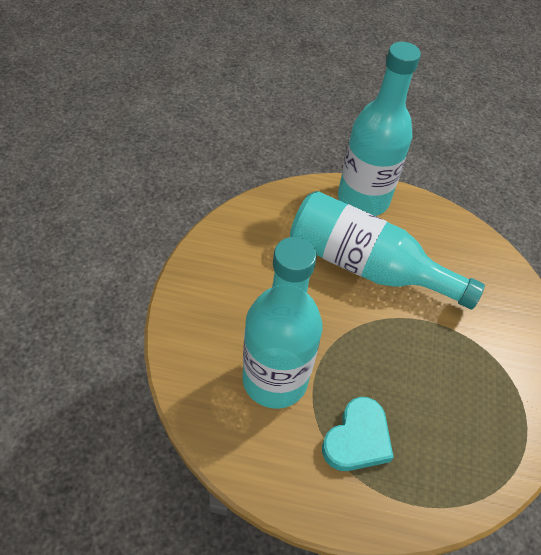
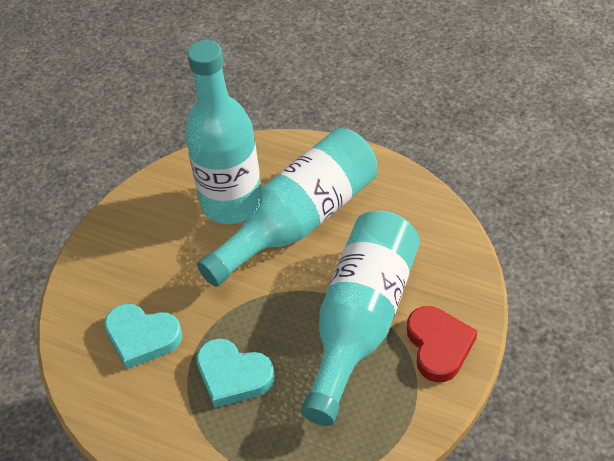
red heart: 0 -> 1
turquoise heart: 1 -> 2

